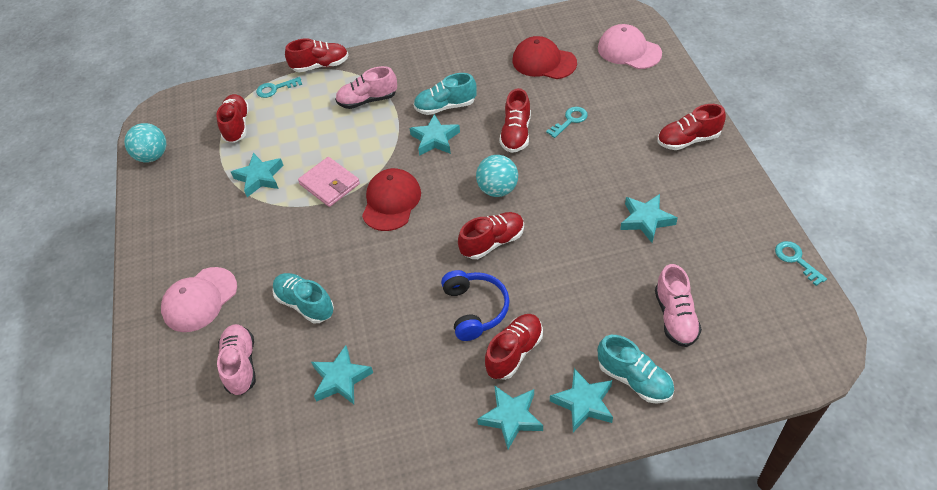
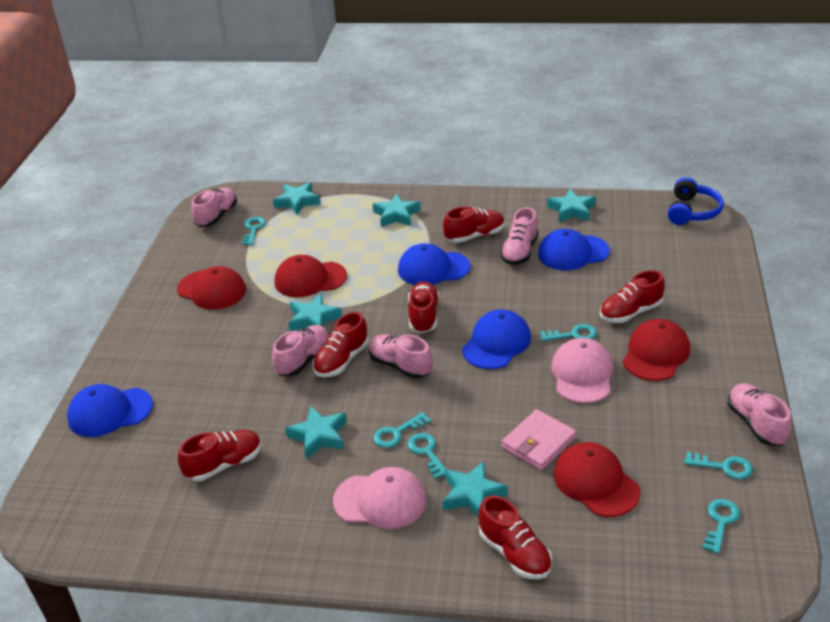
blue cap: 0 -> 4
pink shoe: 3 -> 5
red cap: 2 -> 4
turquoise ball: 2 -> 0
turquoise key: 3 -> 6
turquoise shoe: 3 -> 0

